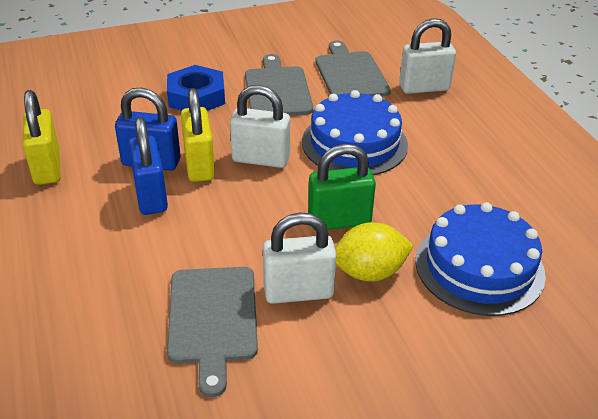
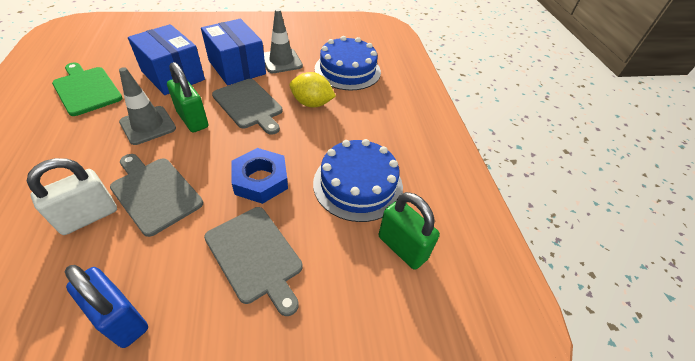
blue box: 0 -> 2
blue padlock: 2 -> 1
green cutting board: 0 -> 1
green padlock: 1 -> 2
grey traffic cone: 0 -> 2
white padlock: 3 -> 1
yellow padlock: 2 -> 0

